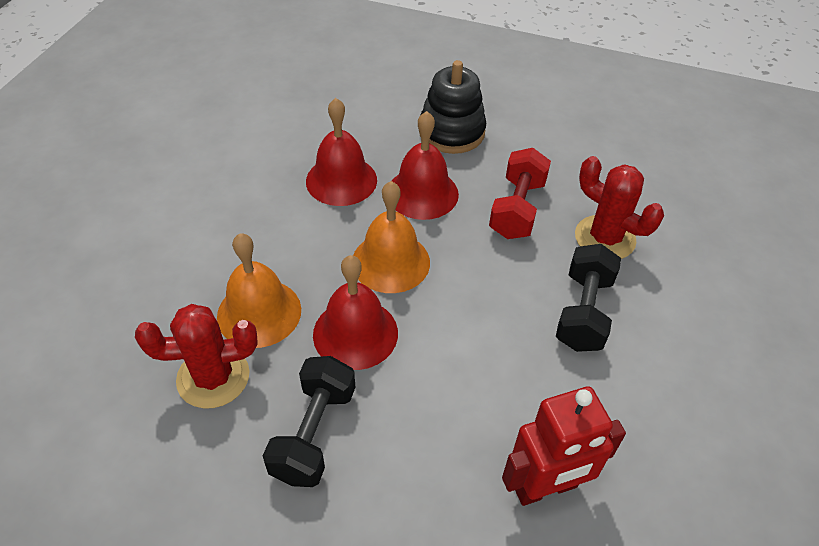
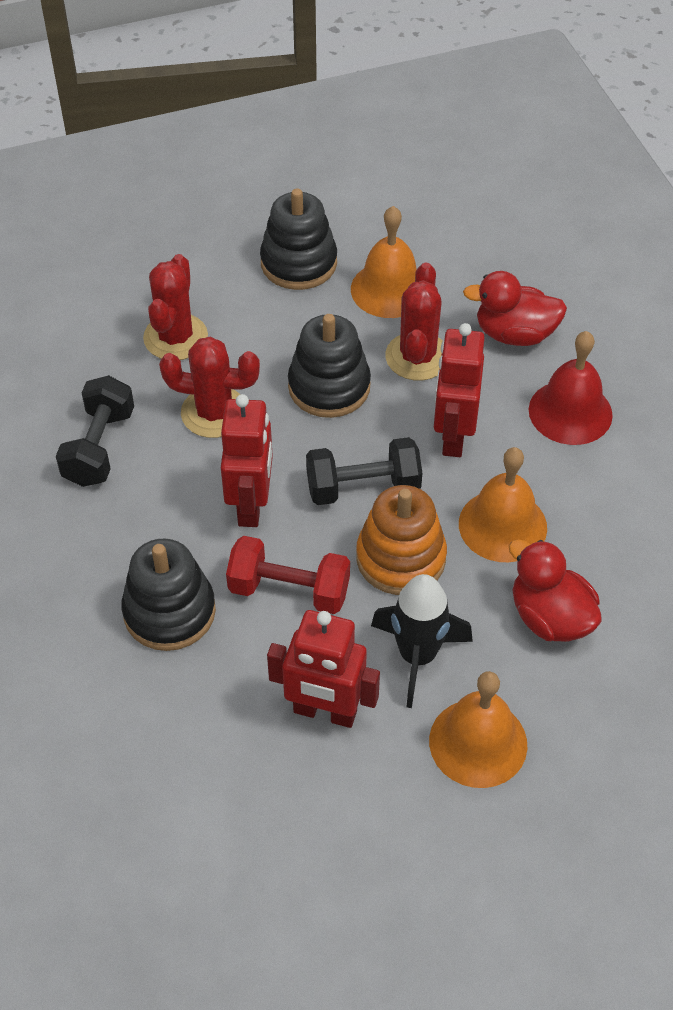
black rocket: 0 -> 1
black stacking toy: 1 -> 3
orange bell: 2 -> 3
orange stacking toy: 0 -> 1
red bell: 3 -> 1
red cactus: 2 -> 3
red duck: 0 -> 2
red robot: 1 -> 3

